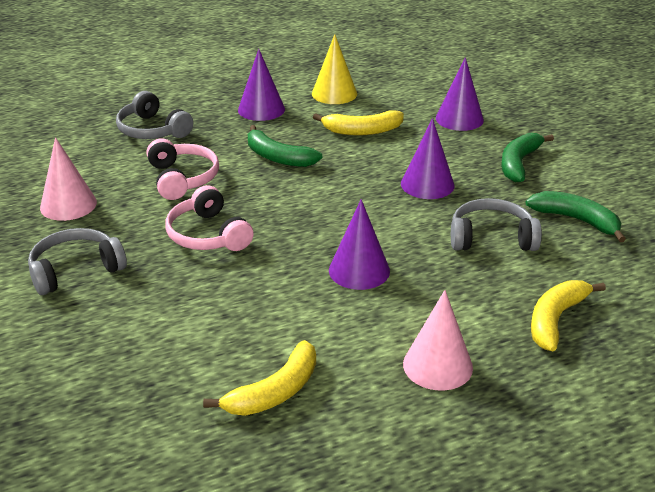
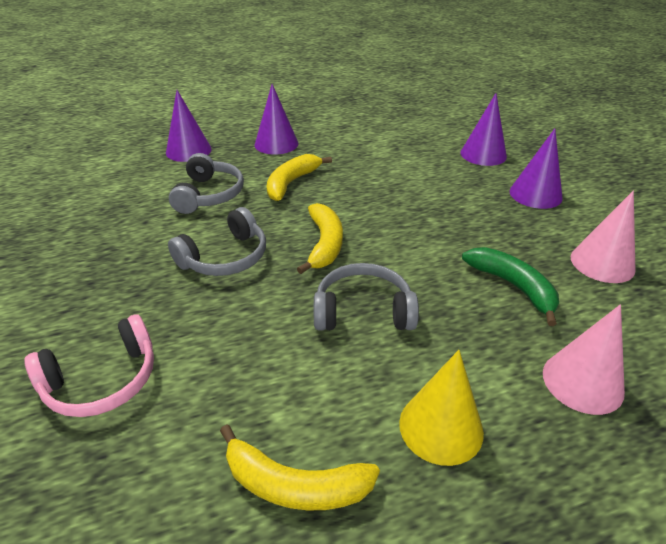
green banana: 3 -> 1
pink headphones: 2 -> 1

